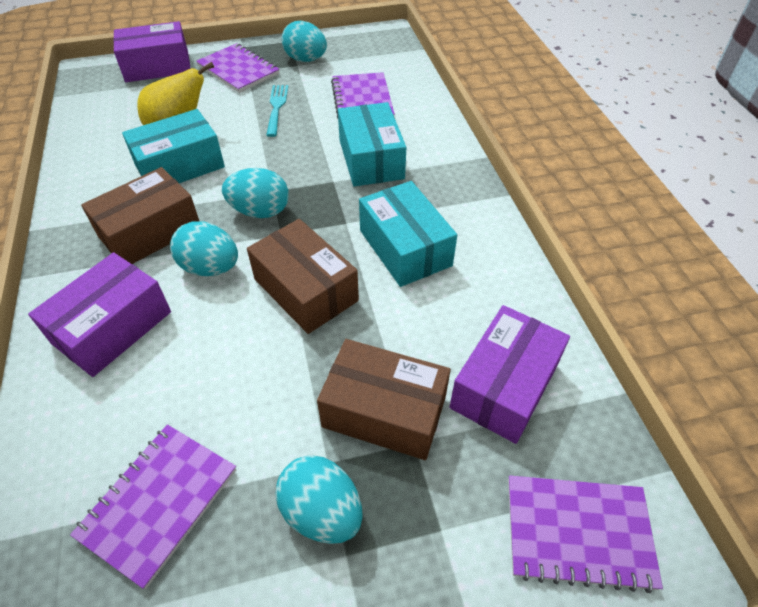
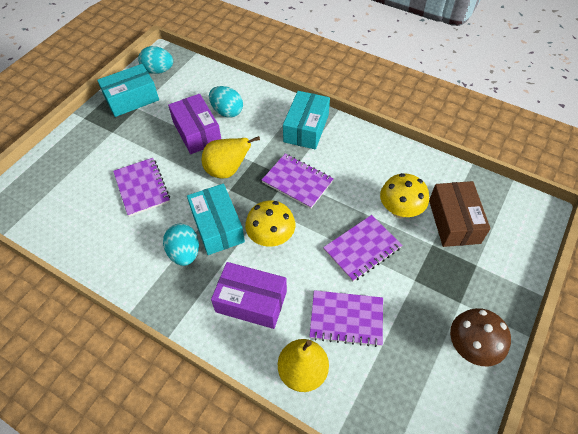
brown box: 3 -> 1
brown mushroom: 0 -> 1
purple box: 3 -> 2
turquoise egg: 4 -> 3
turquoise fork: 1 -> 0
yellow mushroom: 0 -> 2
yellow pear: 1 -> 2

